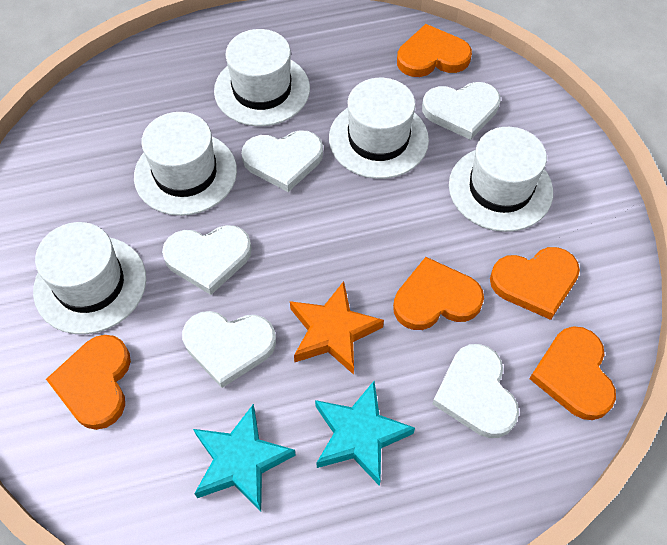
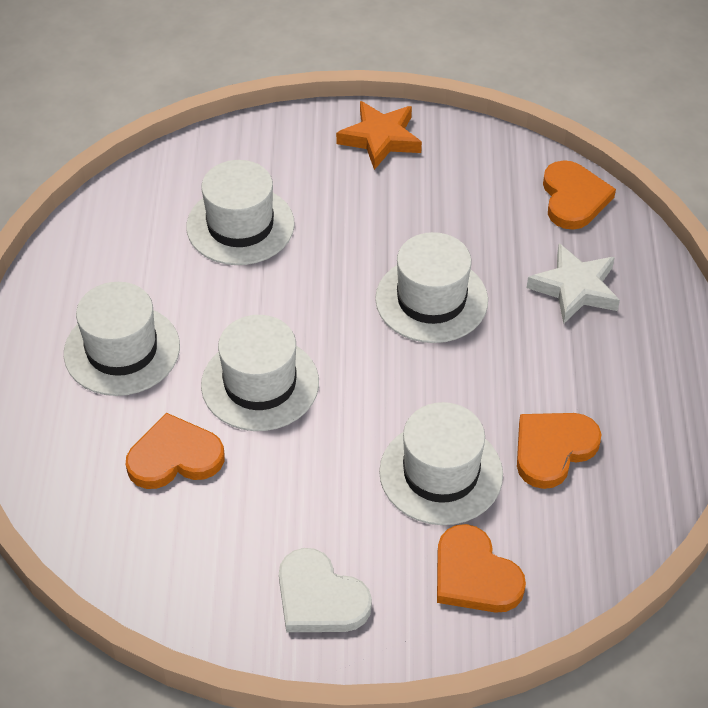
orange heart: 5 -> 4
turquoise star: 2 -> 0
white heart: 5 -> 1
white star: 0 -> 1

